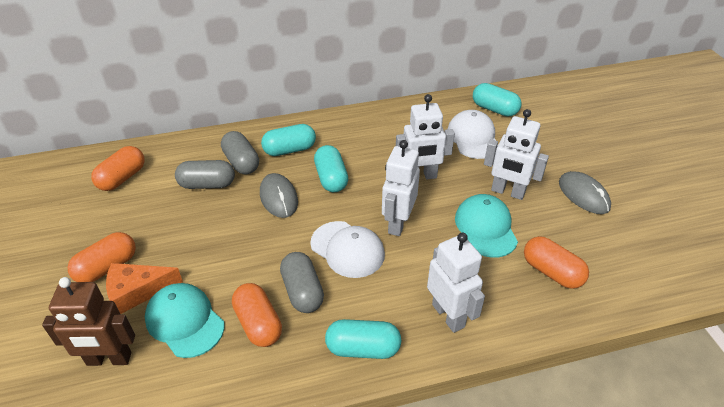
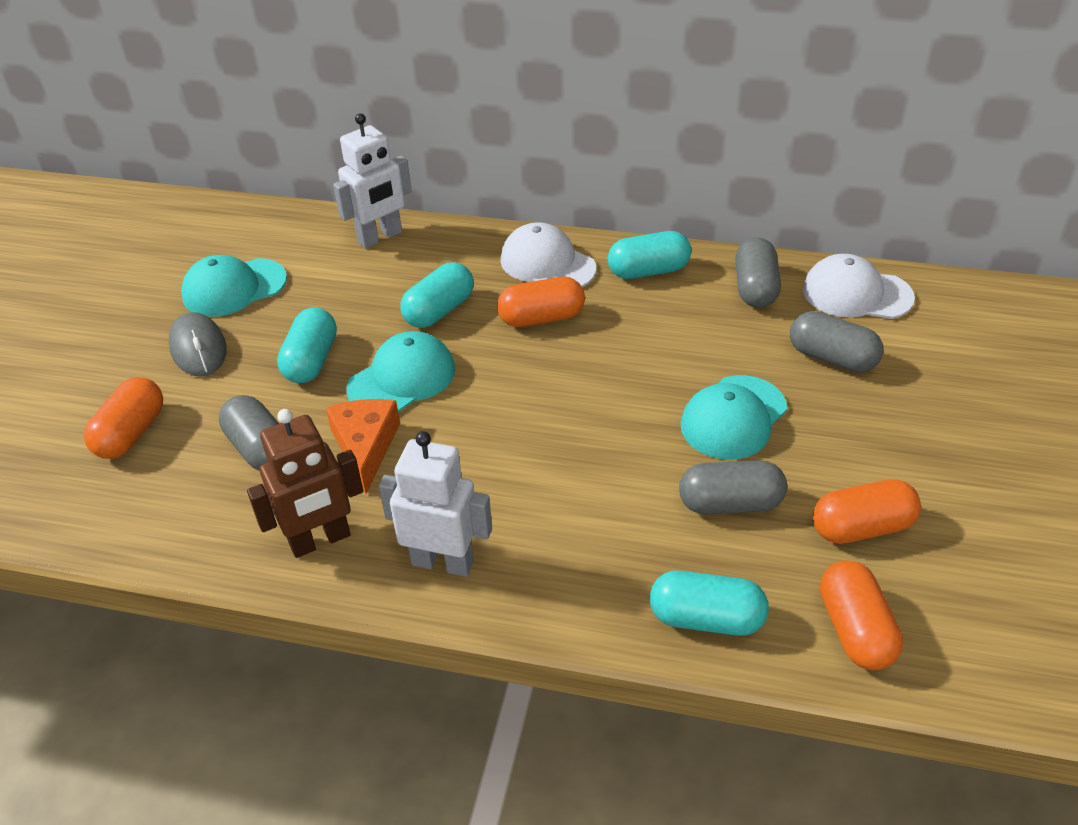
grey capsule: 3 -> 4
grey mouse: 2 -> 1
turquoise cap: 2 -> 3
white robot: 4 -> 2

